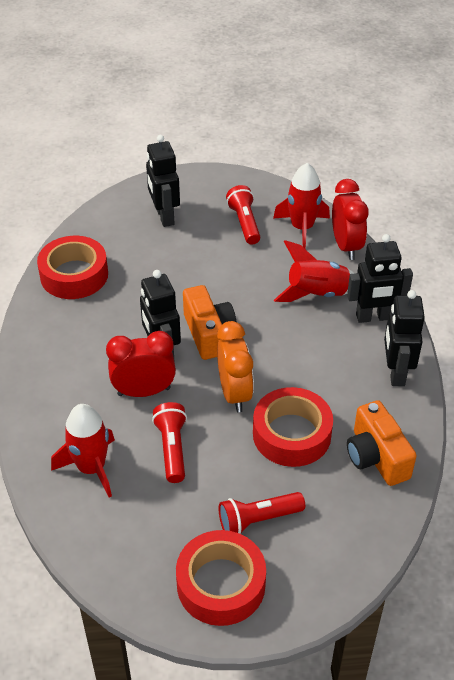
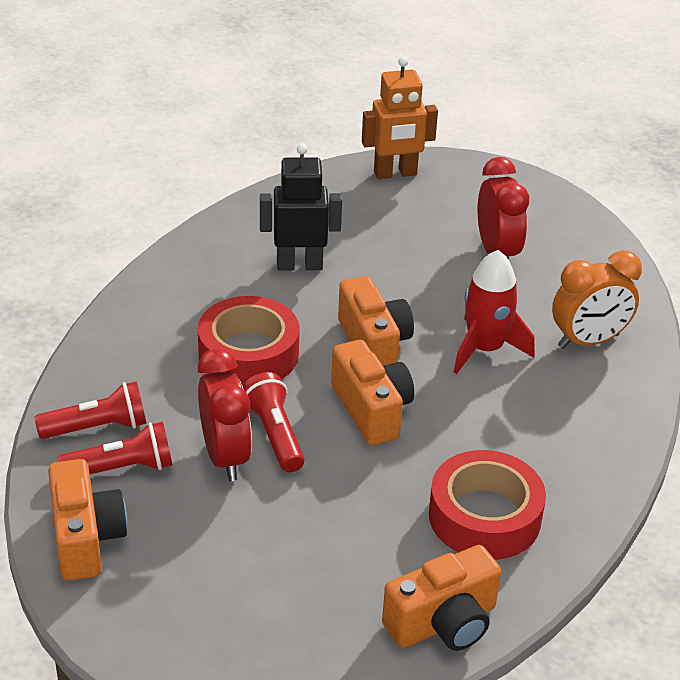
black robot: 4 -> 1
orange camera: 2 -> 4
orange robot: 0 -> 1
red rocket: 3 -> 1
red tape: 3 -> 2

